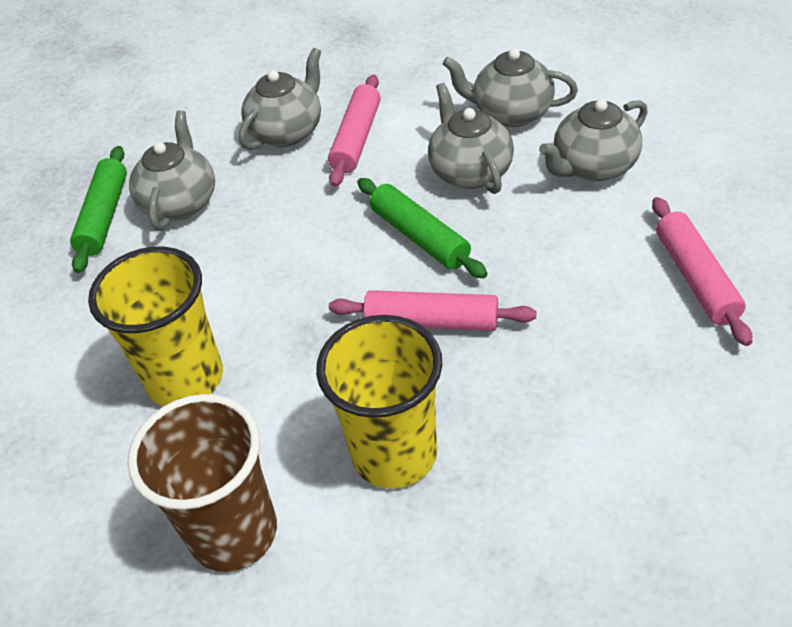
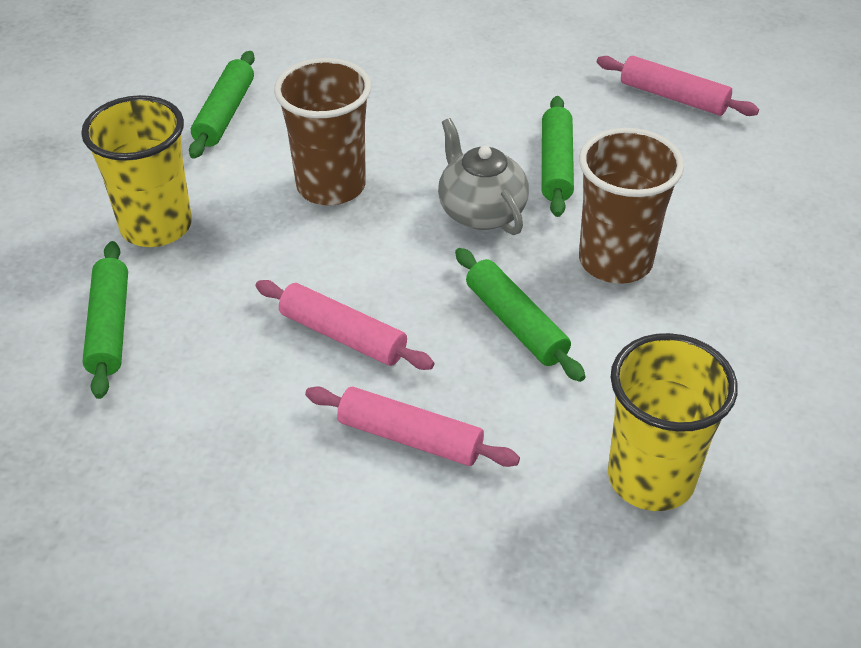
brown cup: 1 -> 2
green rolling pin: 2 -> 4
grey teapot: 5 -> 1

